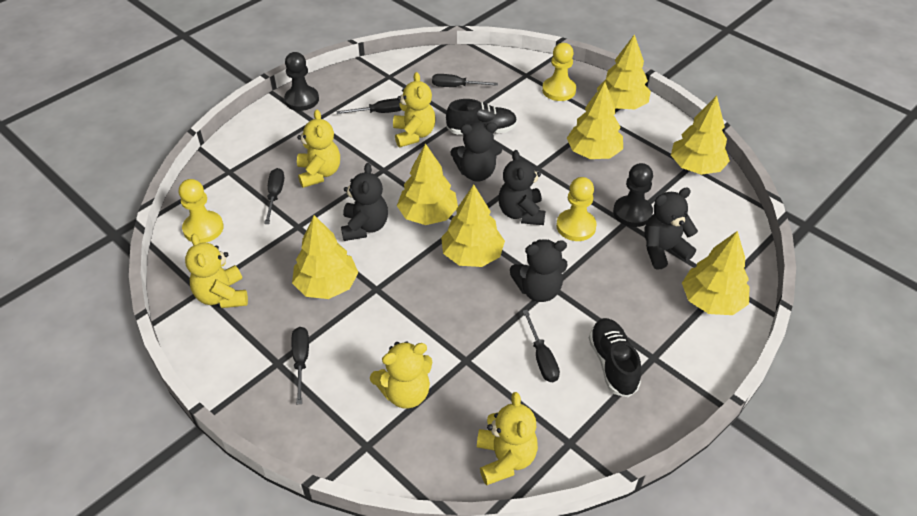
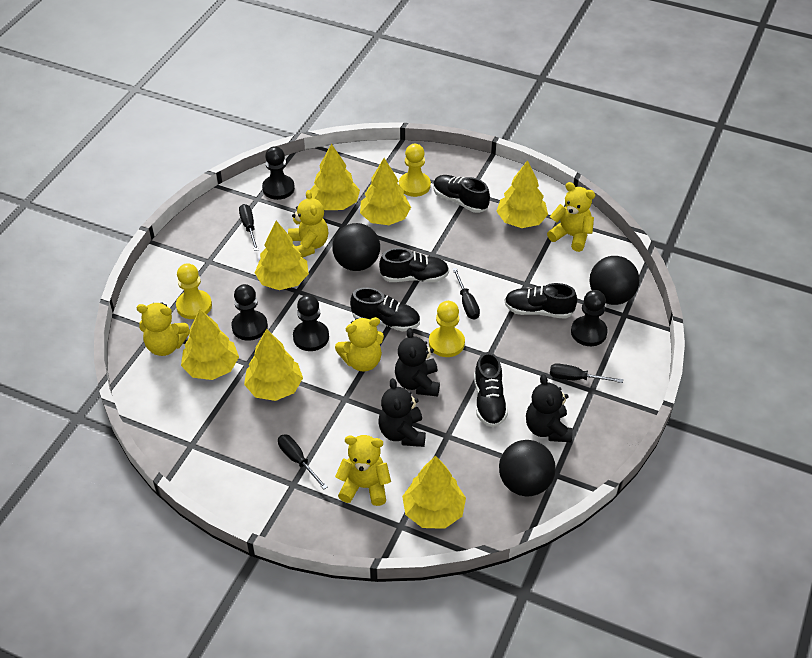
black ball: 0 -> 3
black pawn: 2 -> 4
black screwdriver: 5 -> 4
black shoe: 2 -> 5
black teddy bear: 5 -> 3

